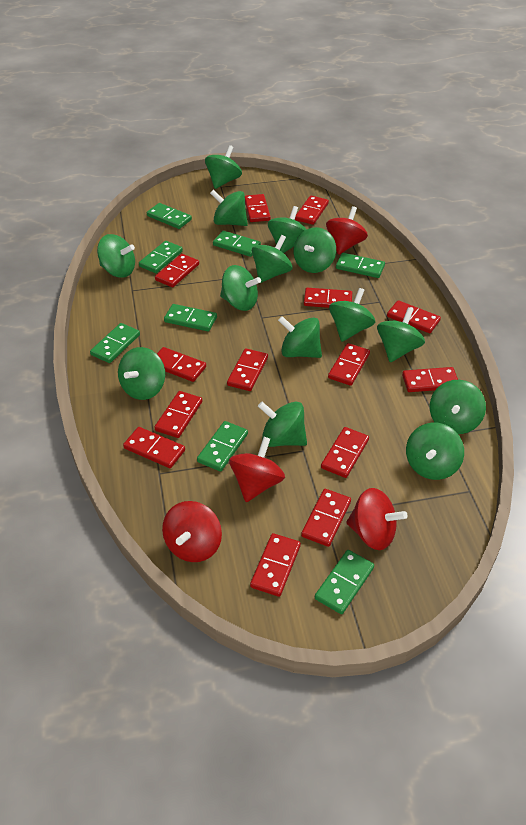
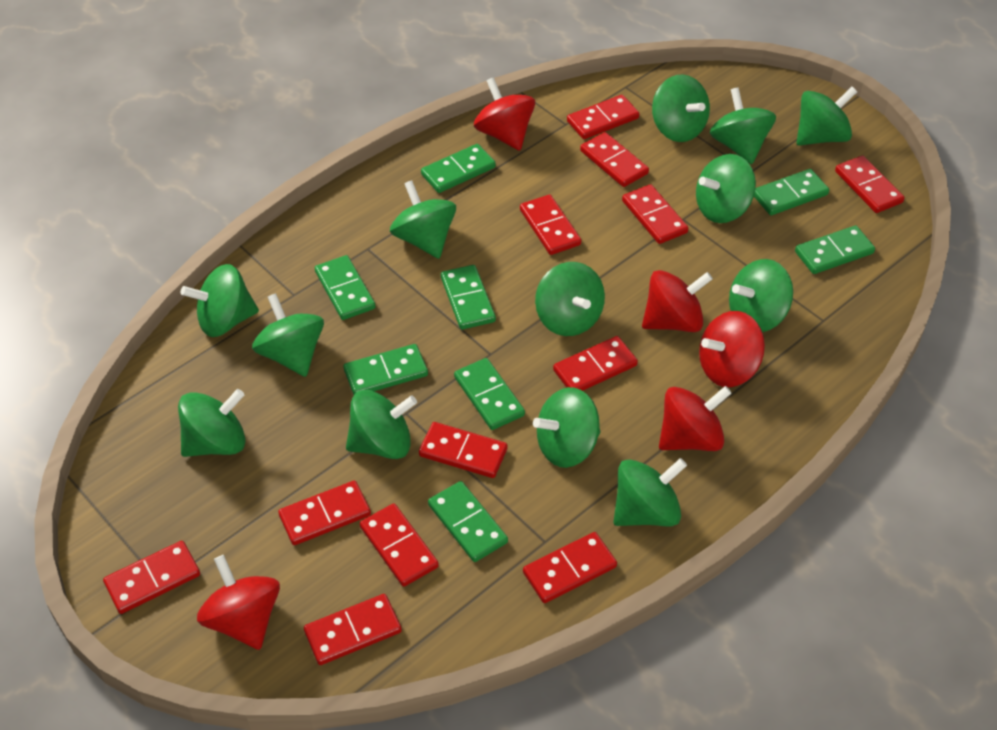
green spinning top: 14 -> 13
red domino: 14 -> 12
red spinning top: 4 -> 5

